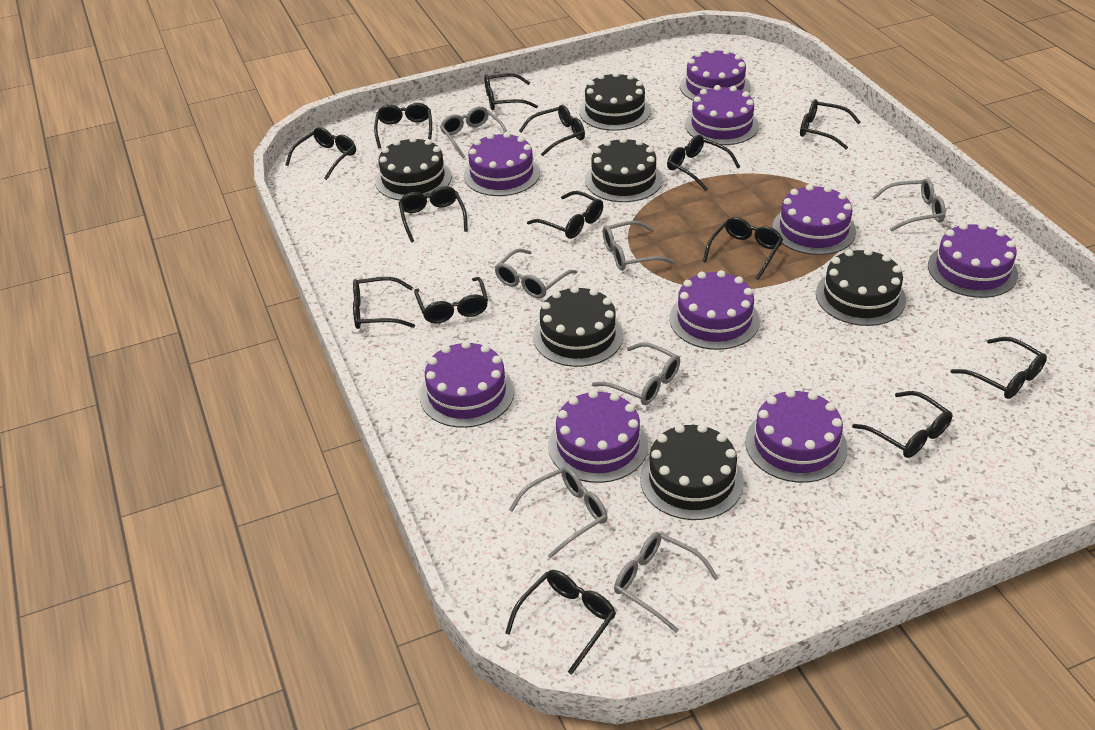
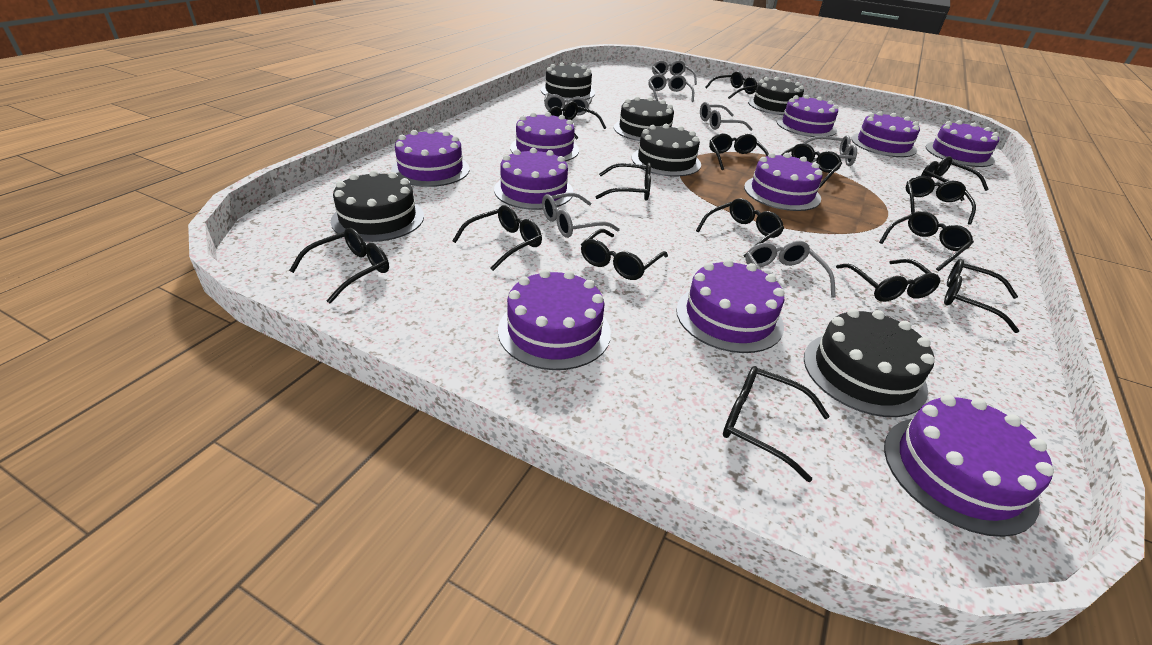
black glasses: 14 -> 15
purple cake: 9 -> 10

